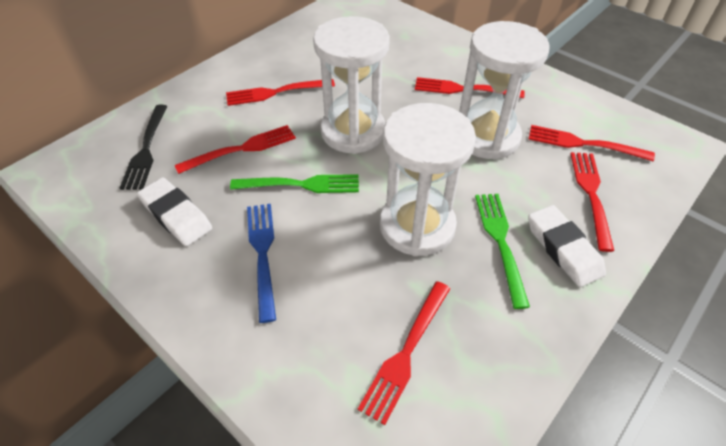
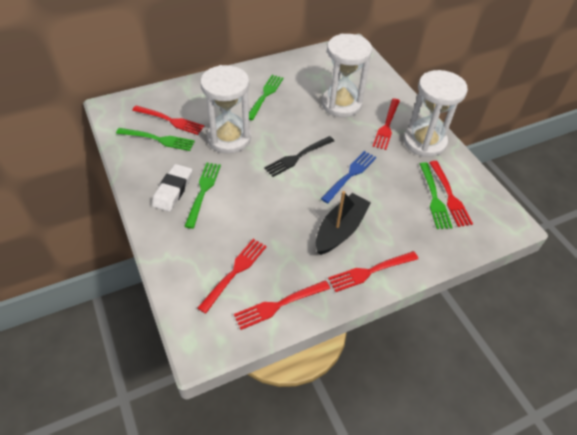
black boat: 0 -> 1
green fork: 2 -> 4
white eraser: 2 -> 1

